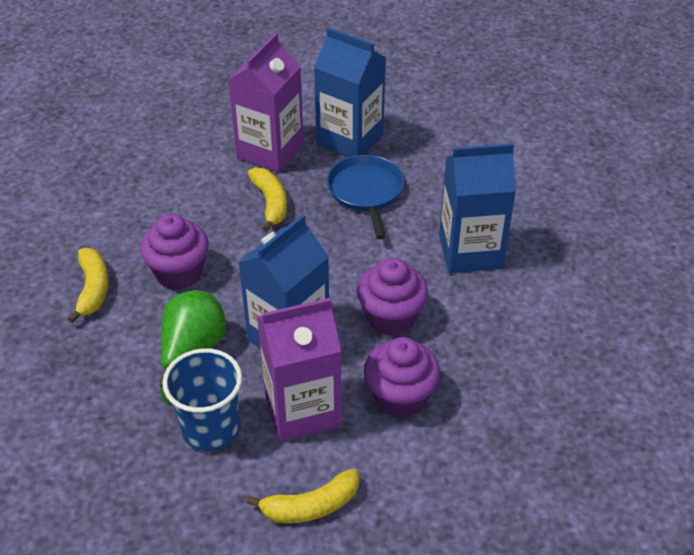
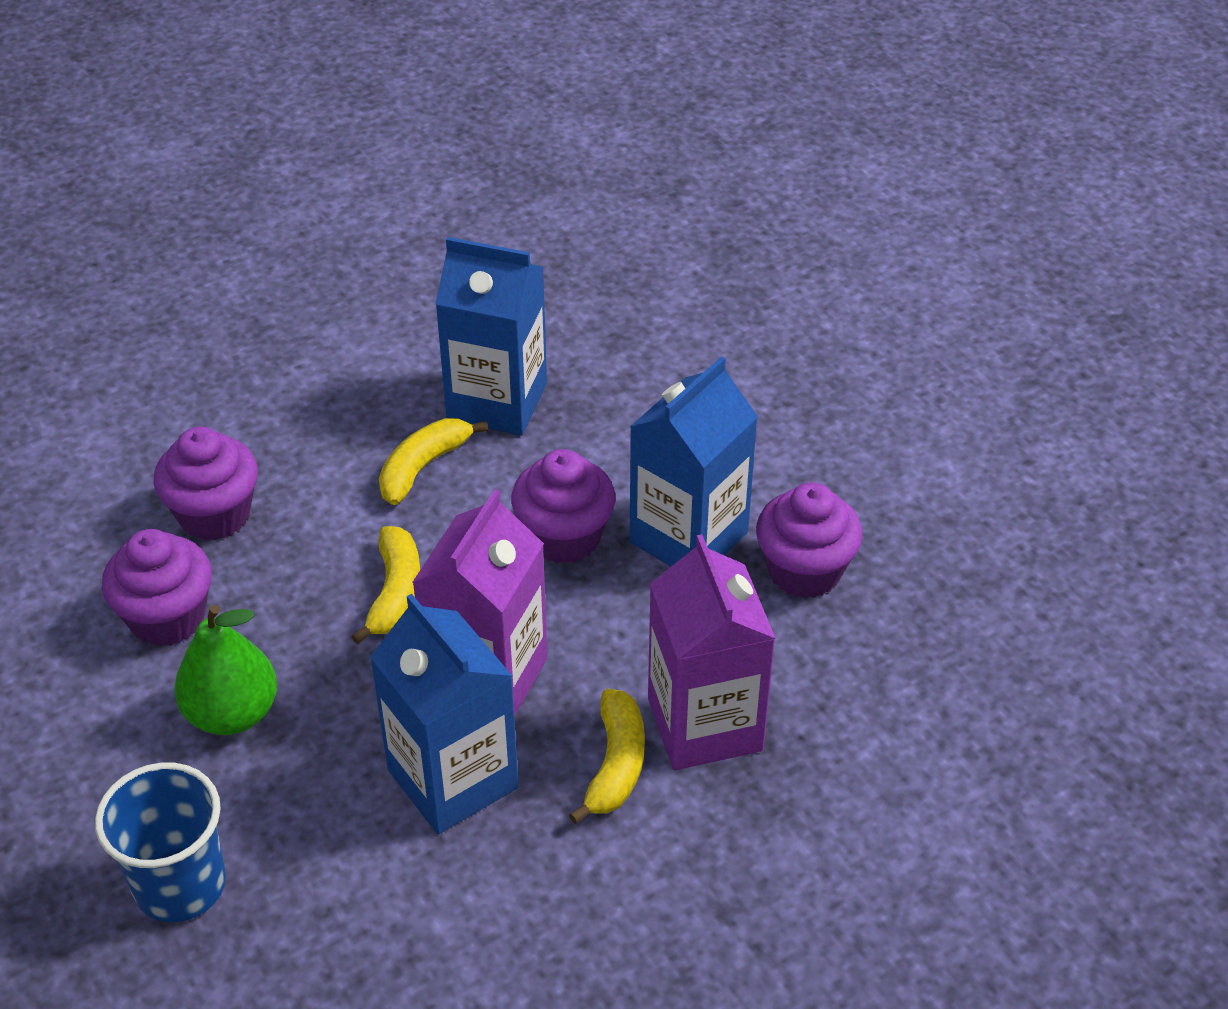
blue pan: 1 -> 0
purple cupcake: 3 -> 4

